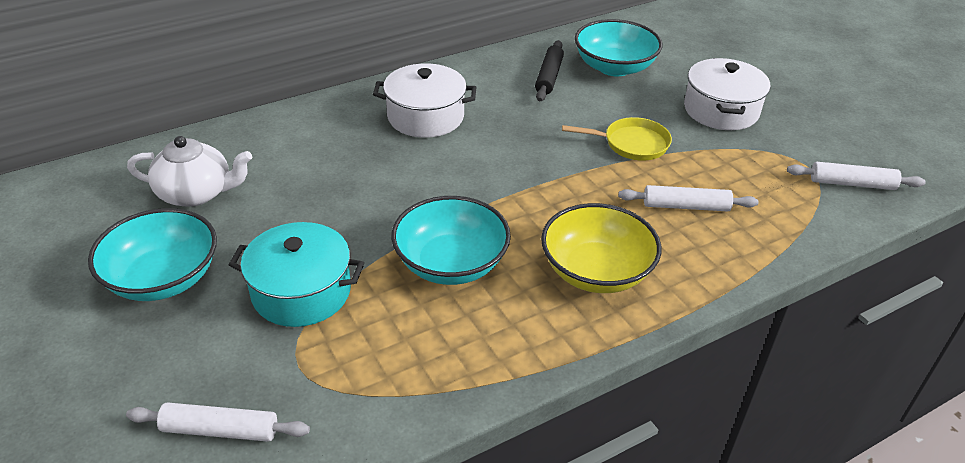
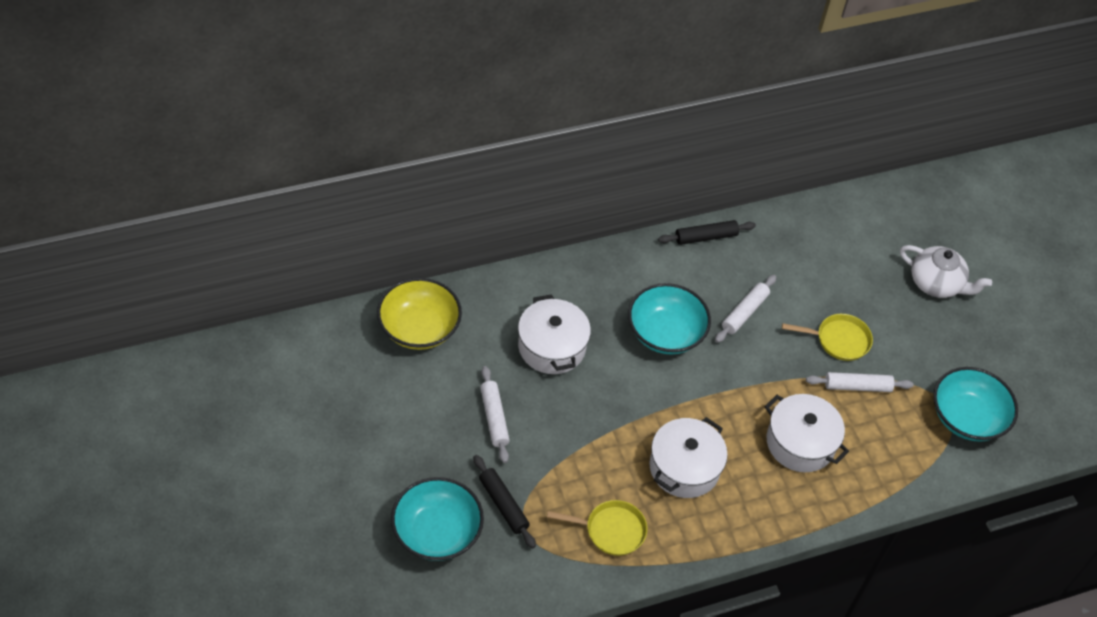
black rolling pin: 1 -> 2
turquoise pot: 1 -> 0
white pot: 2 -> 3
yellow pan: 1 -> 2

